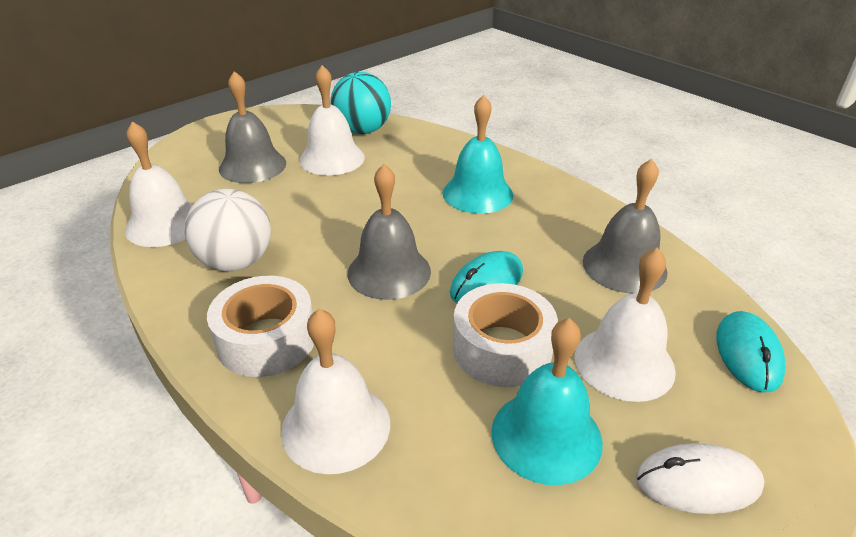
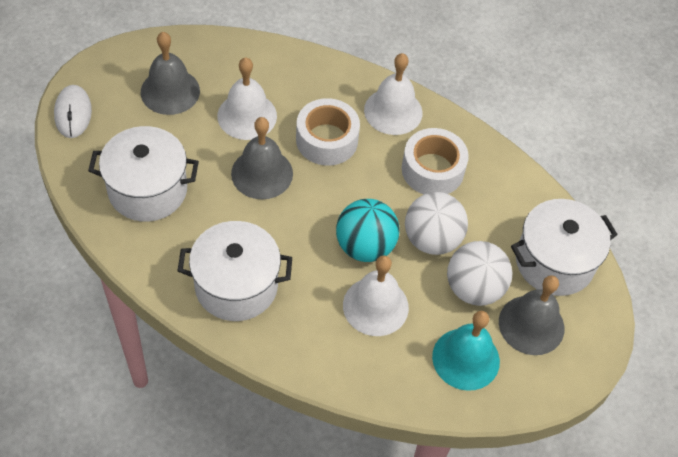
turquoise bell: 2 -> 1
turquoise mouse: 2 -> 0
white ball: 1 -> 2
white bell: 4 -> 3
white pot: 0 -> 3

